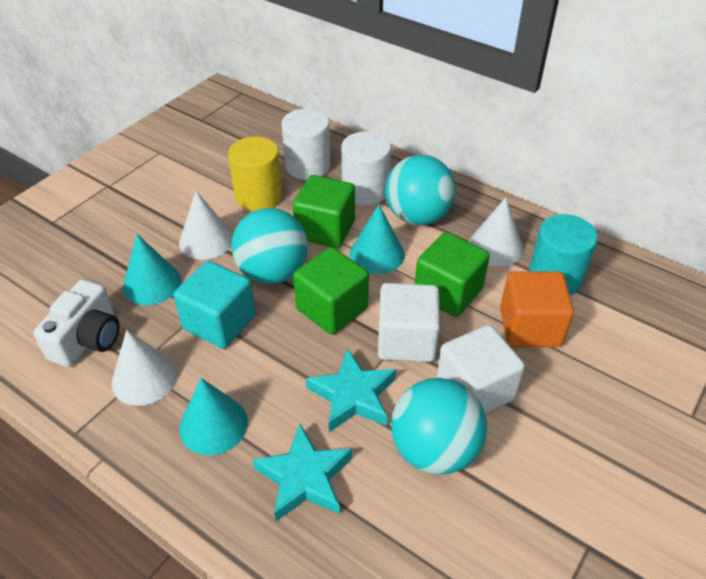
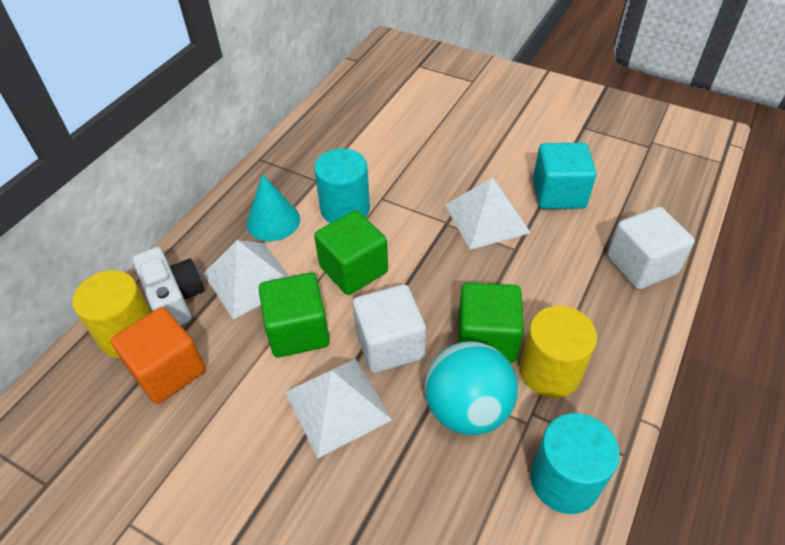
turquoise ball: 3 -> 1
turquoise cone: 3 -> 1
turquoise cylinder: 1 -> 2
turquoise star: 2 -> 0
white cone: 3 -> 0
white cylinder: 2 -> 0
white pyramid: 0 -> 3
yellow cylinder: 1 -> 2

